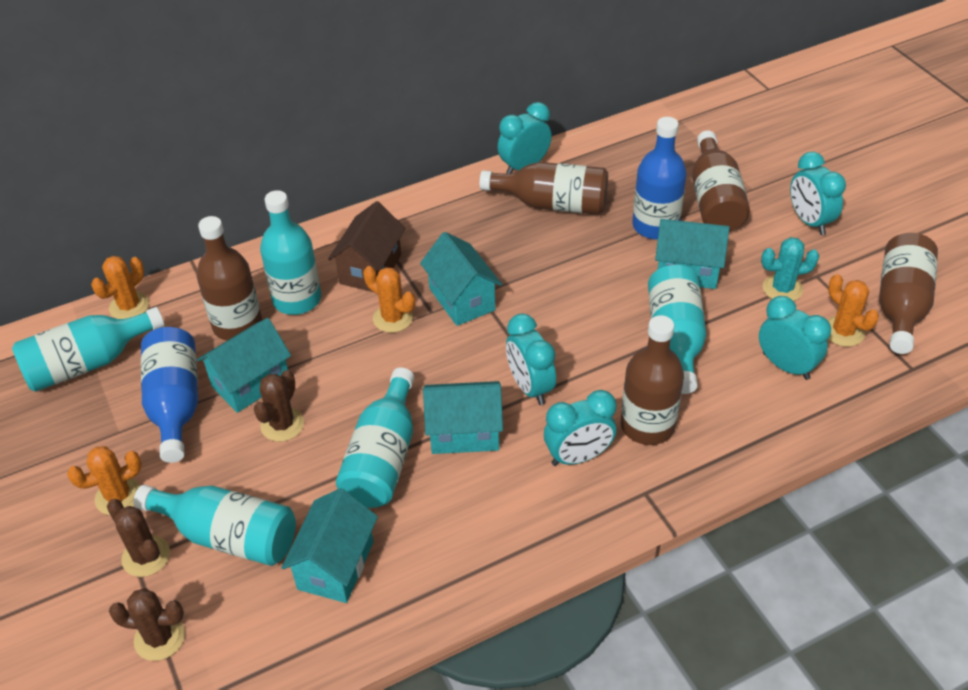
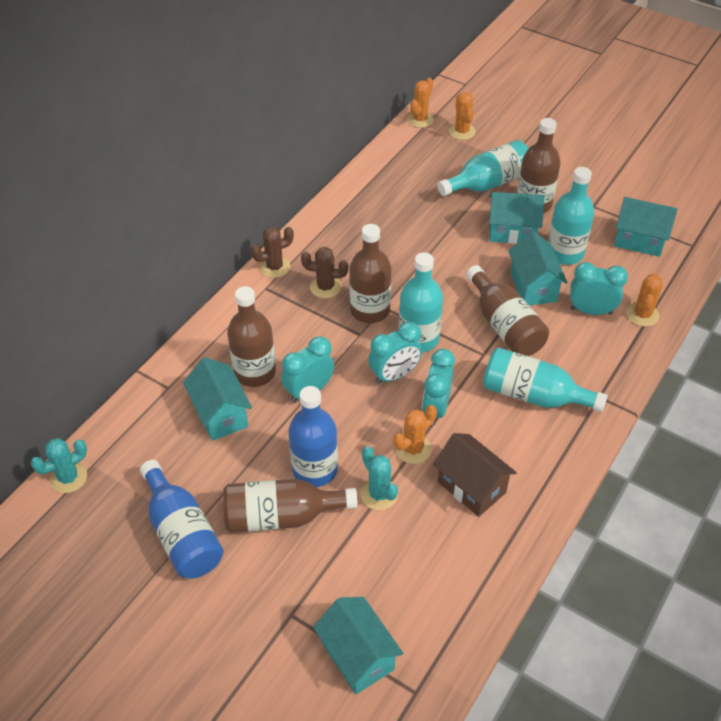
brown cactus: 3 -> 2
turquoise bottle: 5 -> 4
turquoise cactus: 1 -> 2
turquoise clock: 5 -> 4

